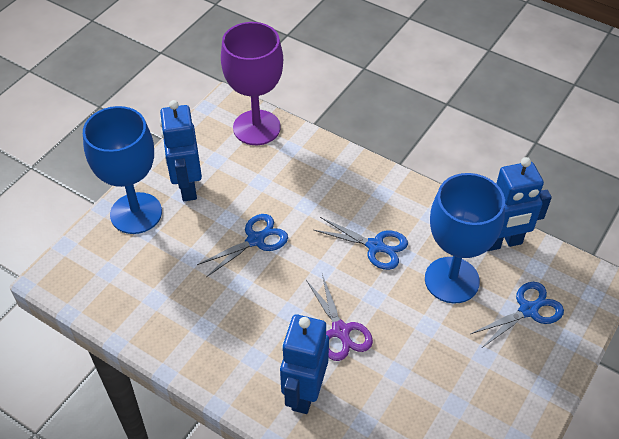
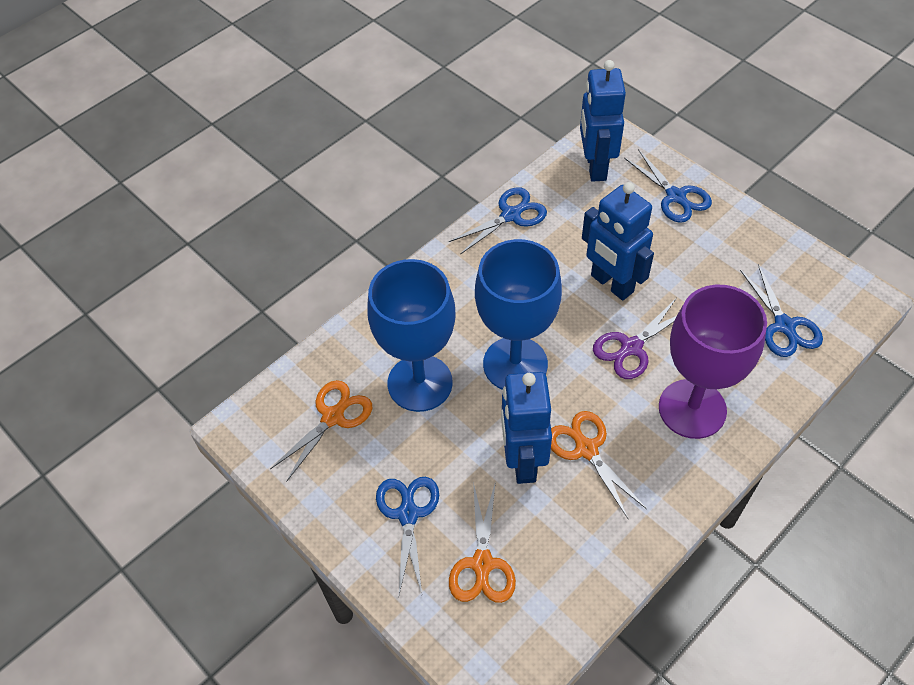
blue scissors: 3 -> 4
orange scissors: 0 -> 3

